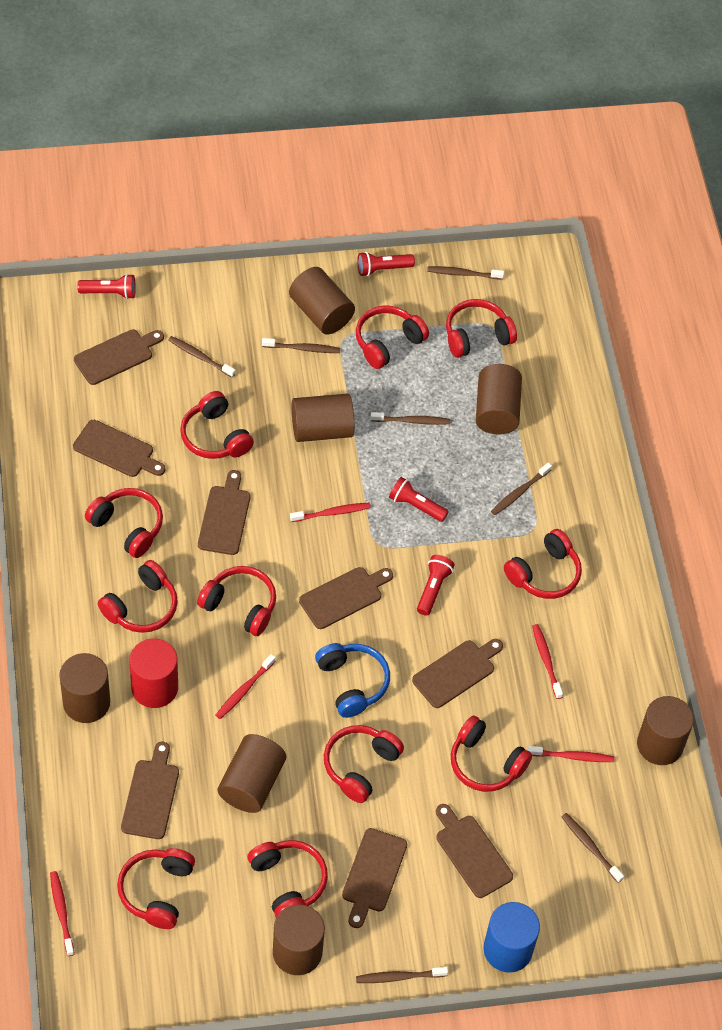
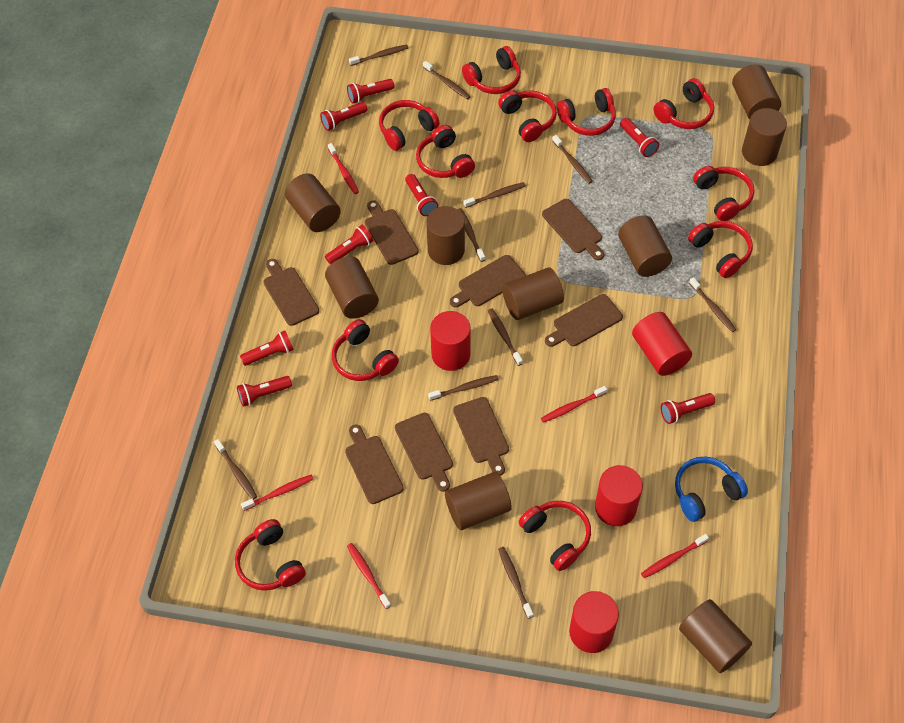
blue cylinder: 1 -> 0
brown cylinder: 7 -> 9
brown toothbrush: 7 -> 10
red cylinder: 1 -> 4
red flashlight: 4 -> 8

